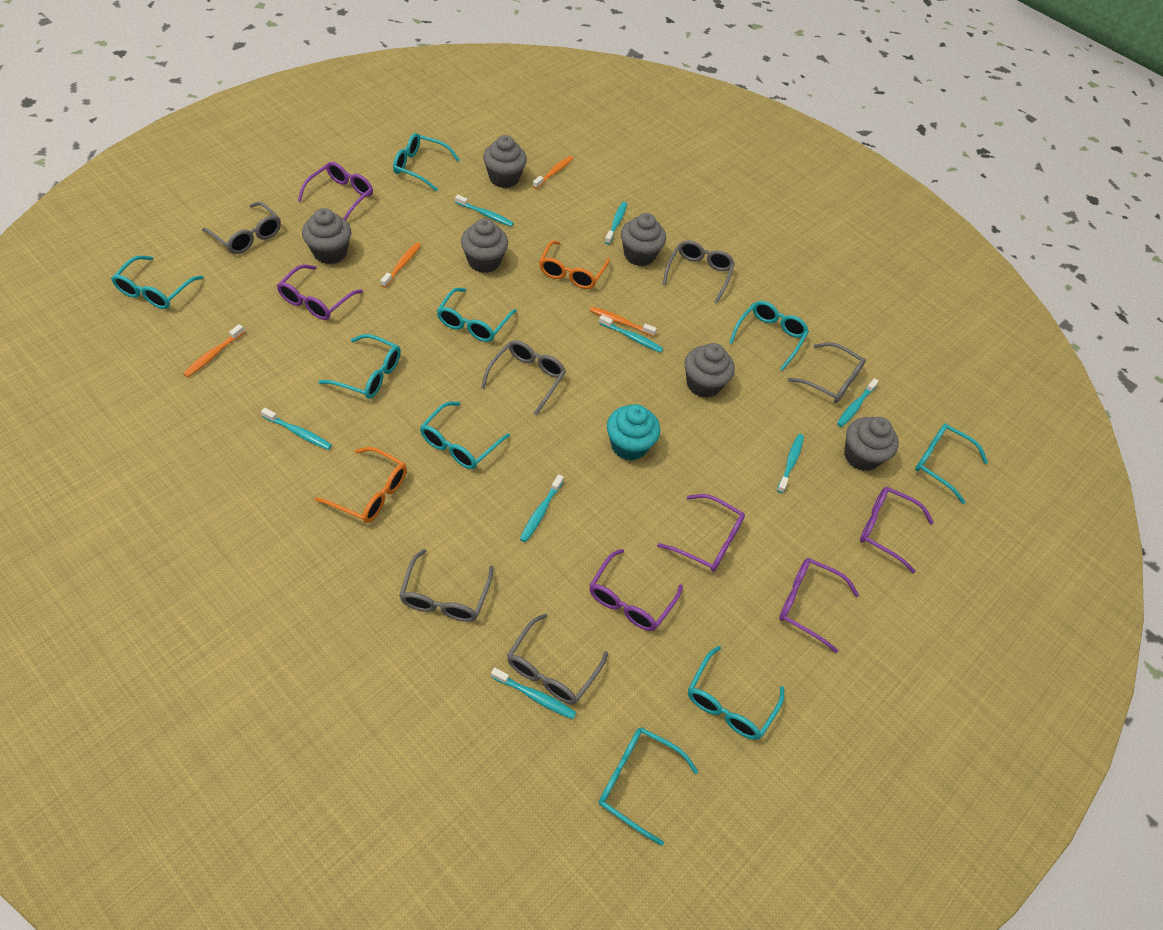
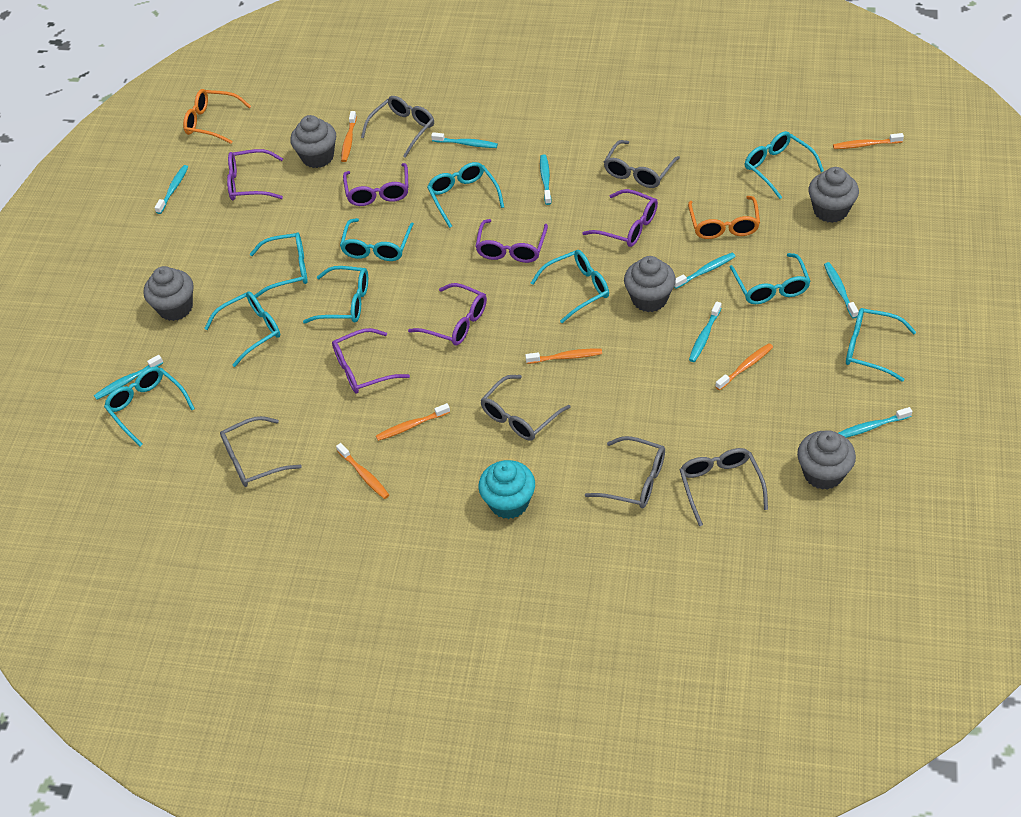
grey cupcake: 6 -> 5
orange toothbrush: 4 -> 6
turquoise glasses: 9 -> 10

